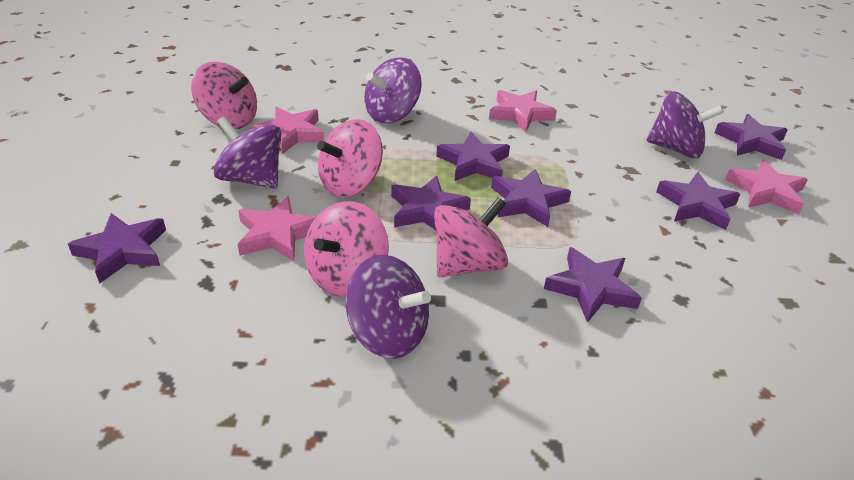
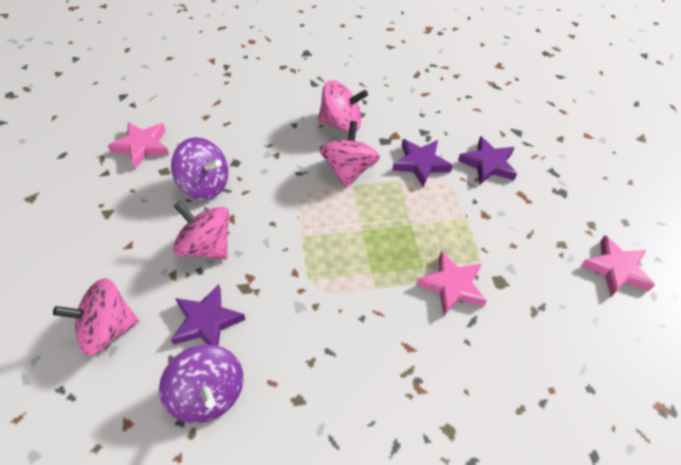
pink star: 4 -> 3
purple spinning top: 4 -> 2
purple star: 7 -> 3

